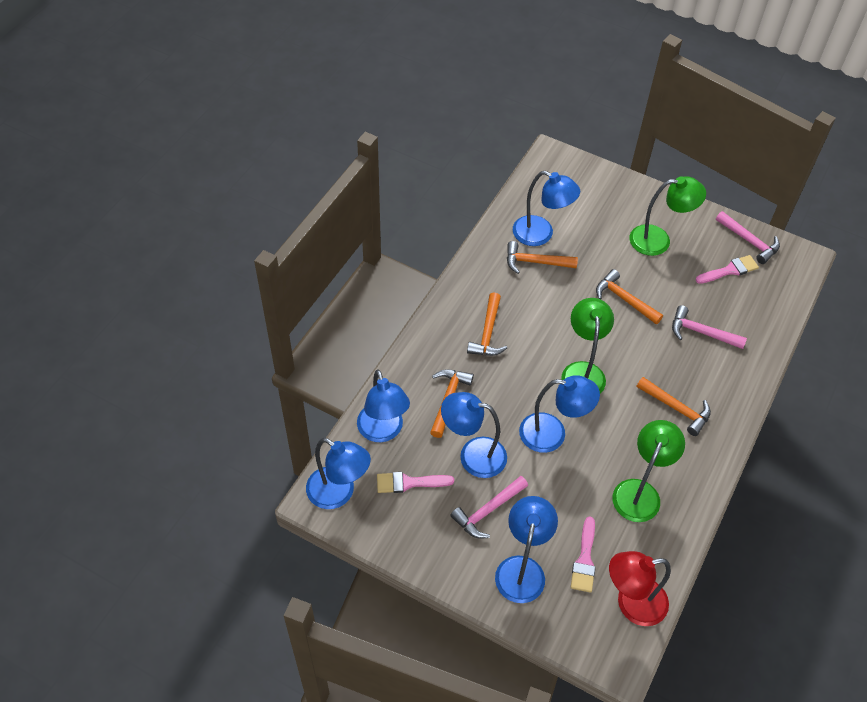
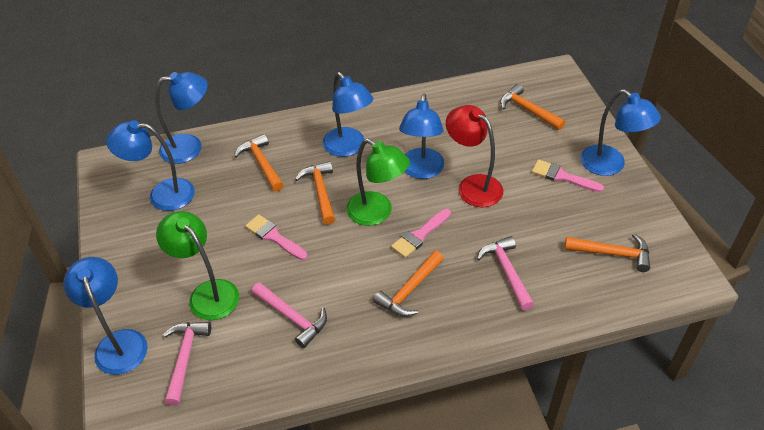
green lamp: 3 -> 2

